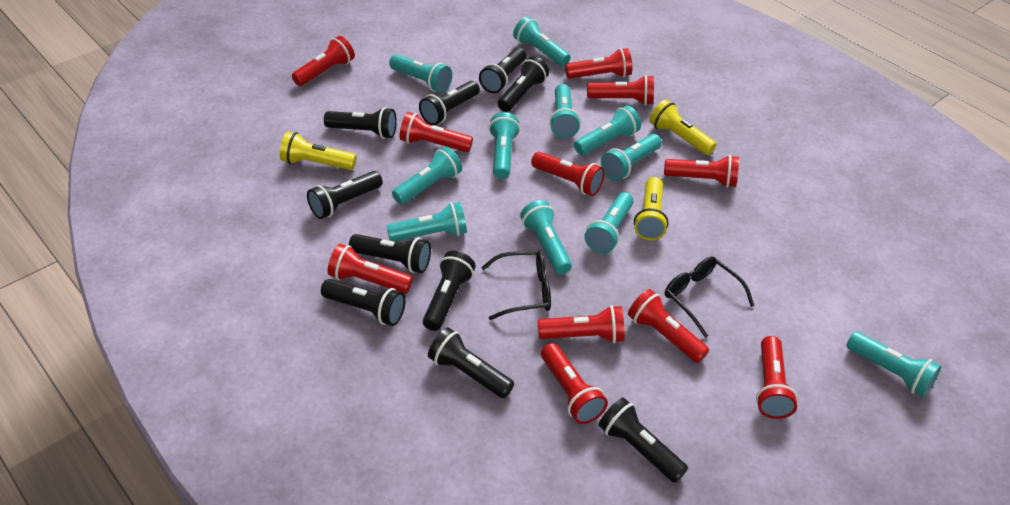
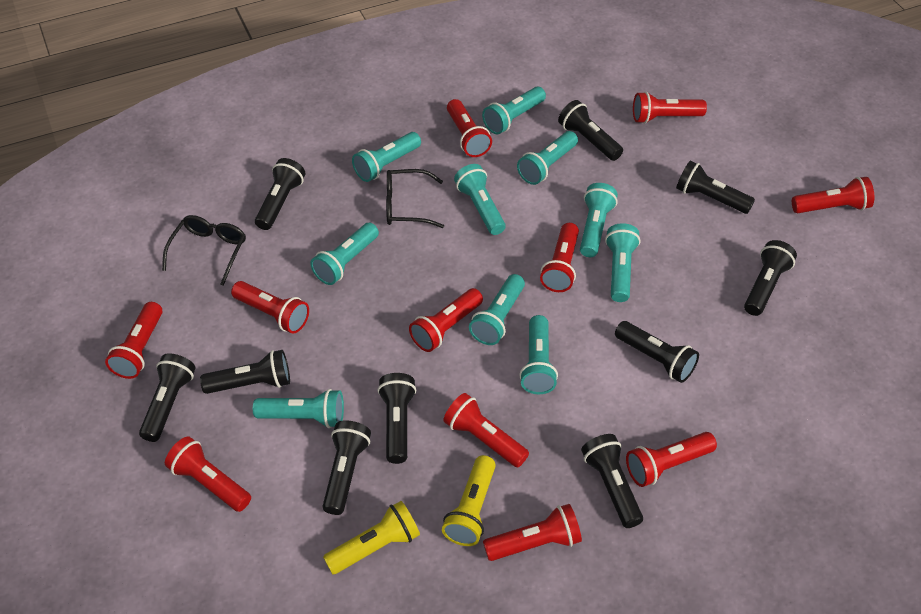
turquoise flashlight: 11 -> 10
yellow flashlight: 3 -> 2

